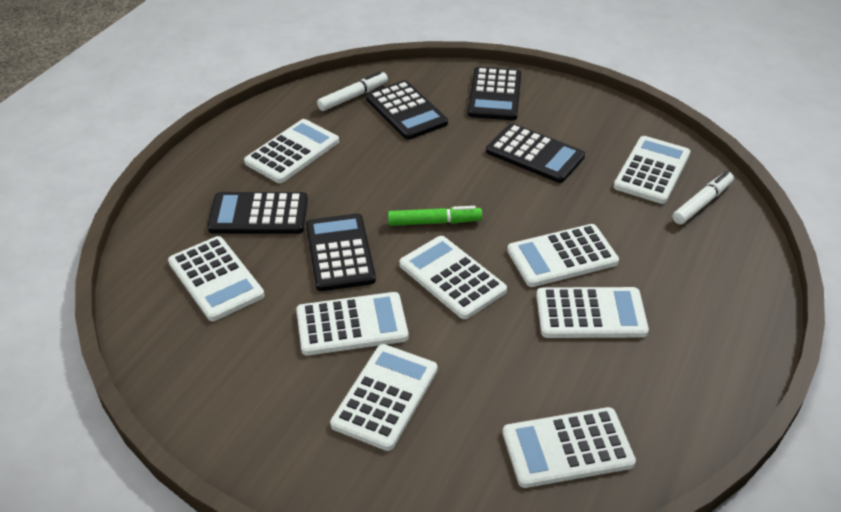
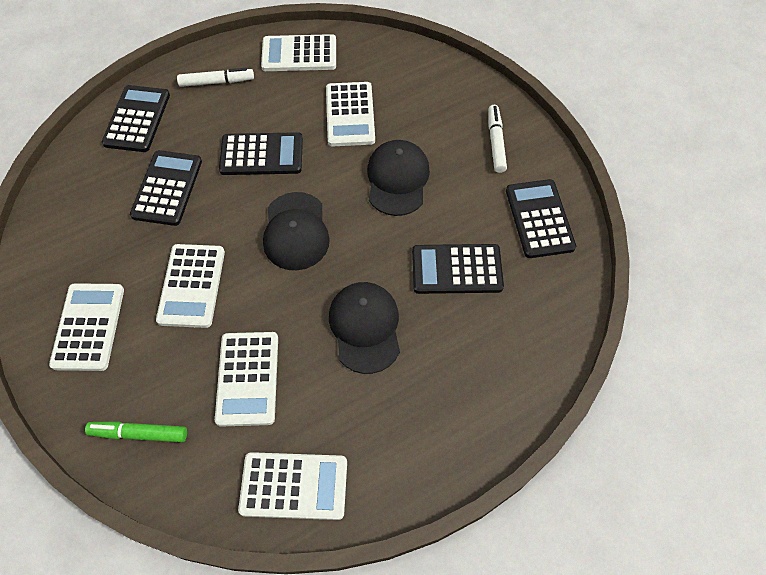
black cap: 0 -> 3
white calculator: 9 -> 6

